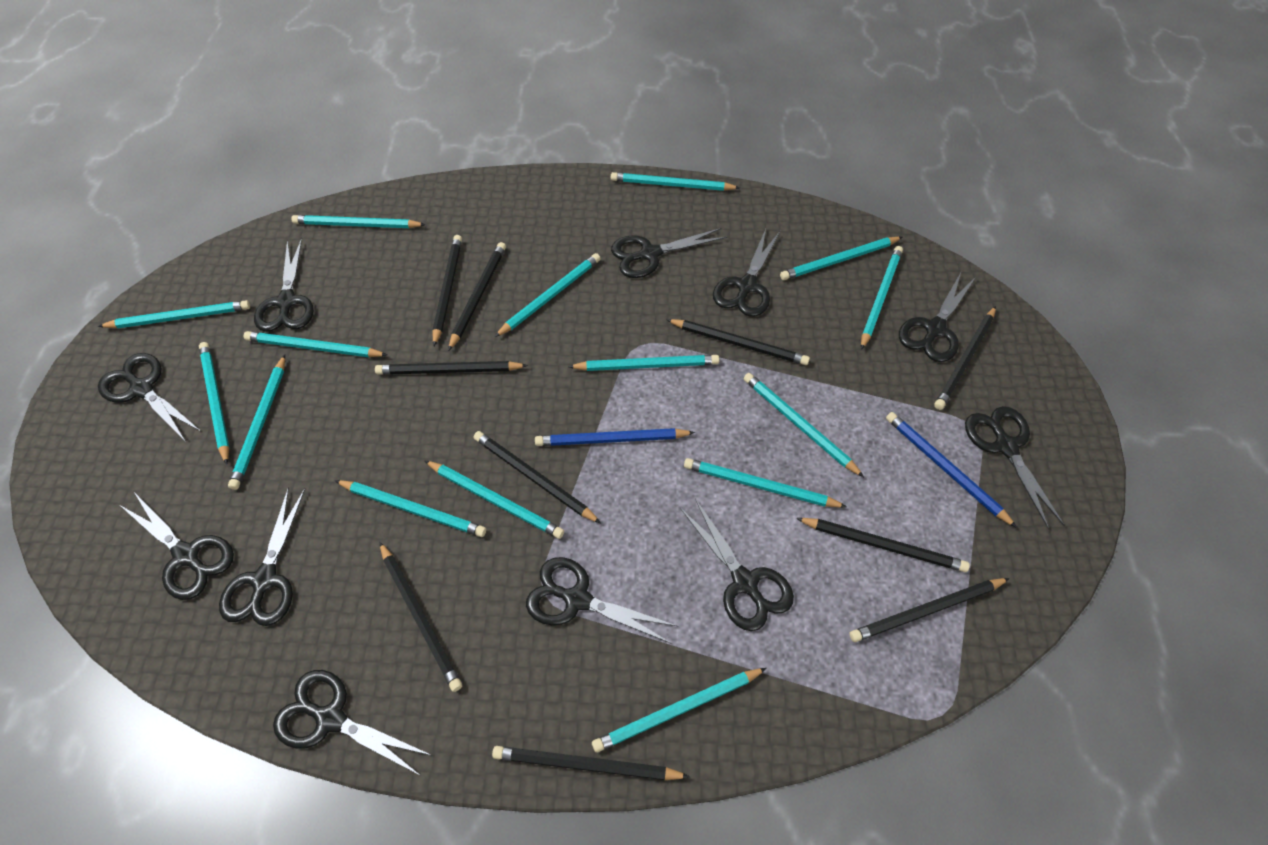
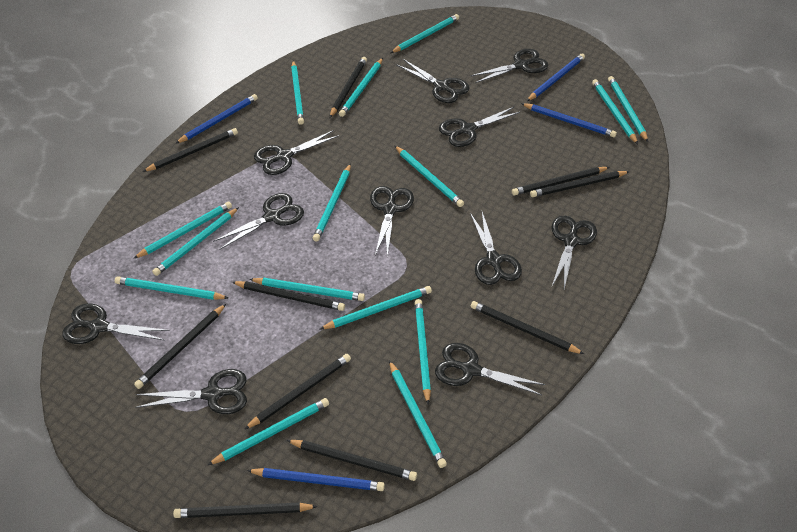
blue pencil: 2 -> 4

